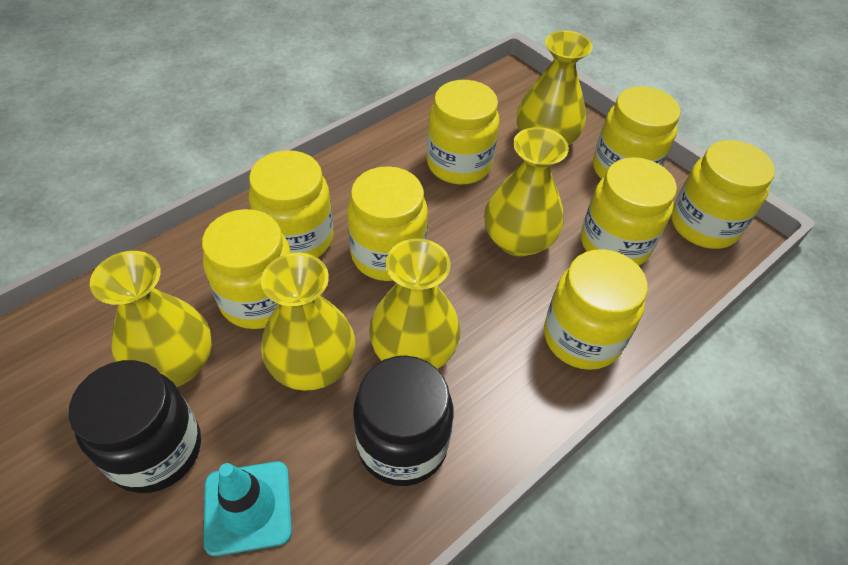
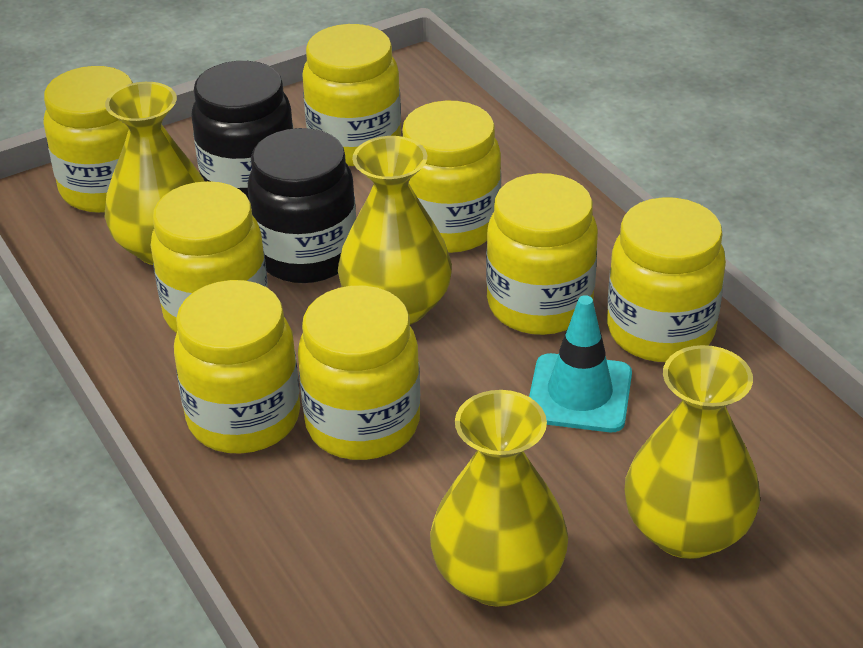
yellow vase: 5 -> 4

